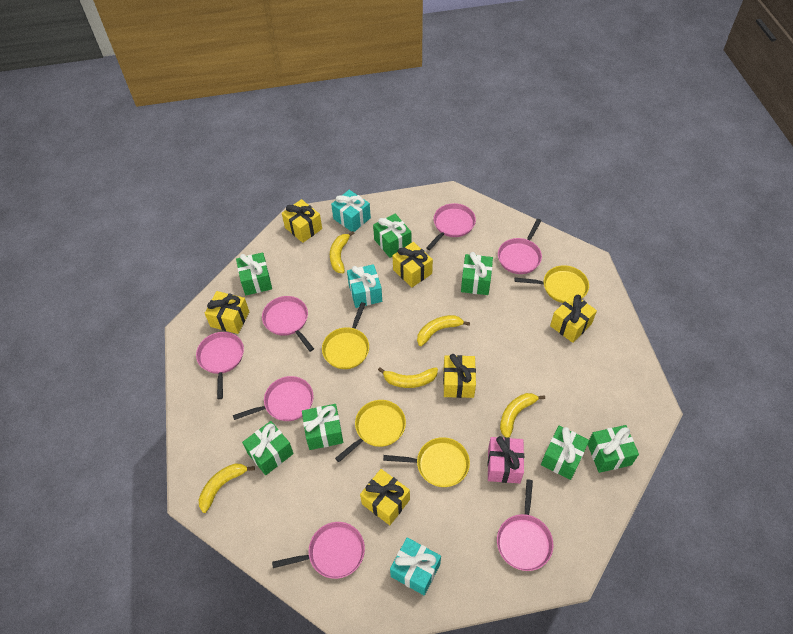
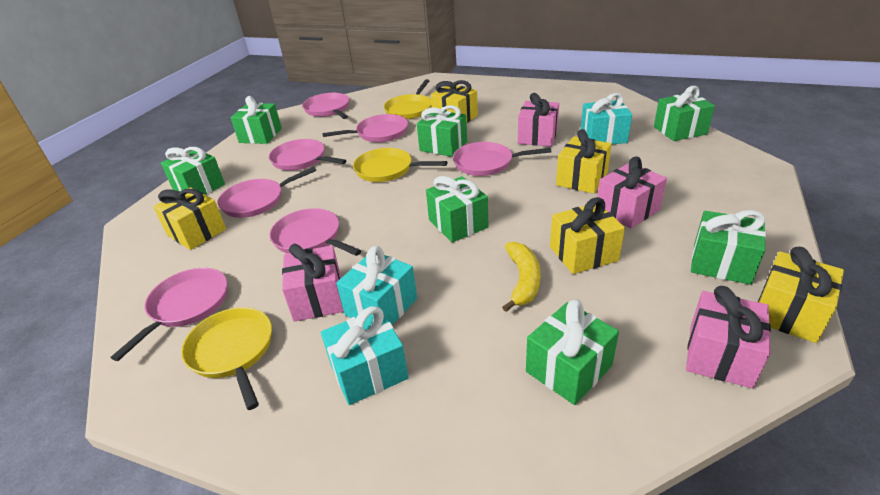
pink gift: 1 -> 4
yellow banana: 5 -> 1
yellow gift: 6 -> 5
yellow pan: 4 -> 3

